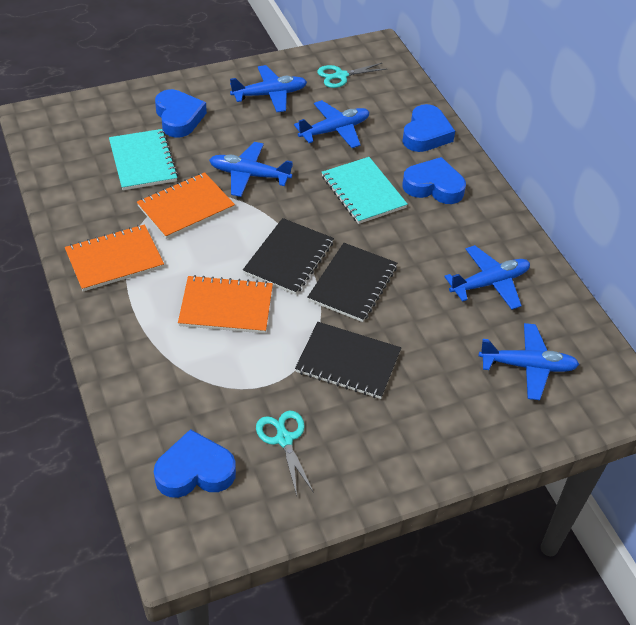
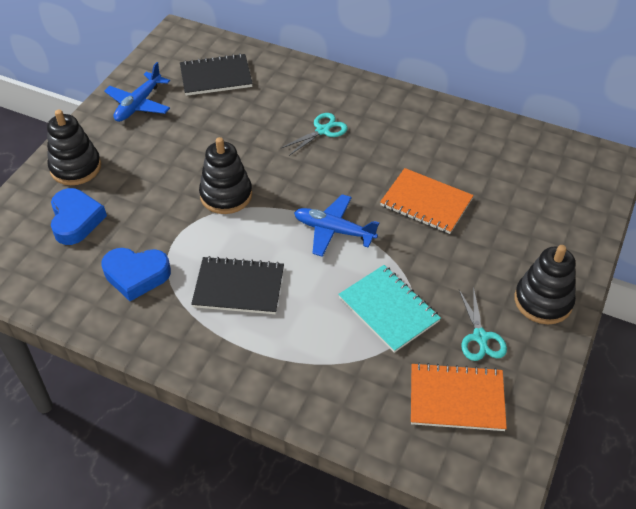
black notebook: 3 -> 2
black stacking toy: 0 -> 3
blue heart: 4 -> 2
blue plane: 5 -> 2
orange notebook: 3 -> 2
turquoise notebook: 2 -> 1

